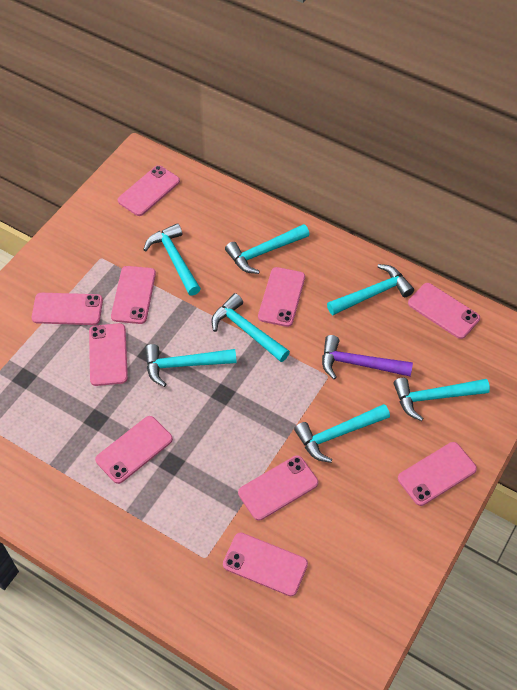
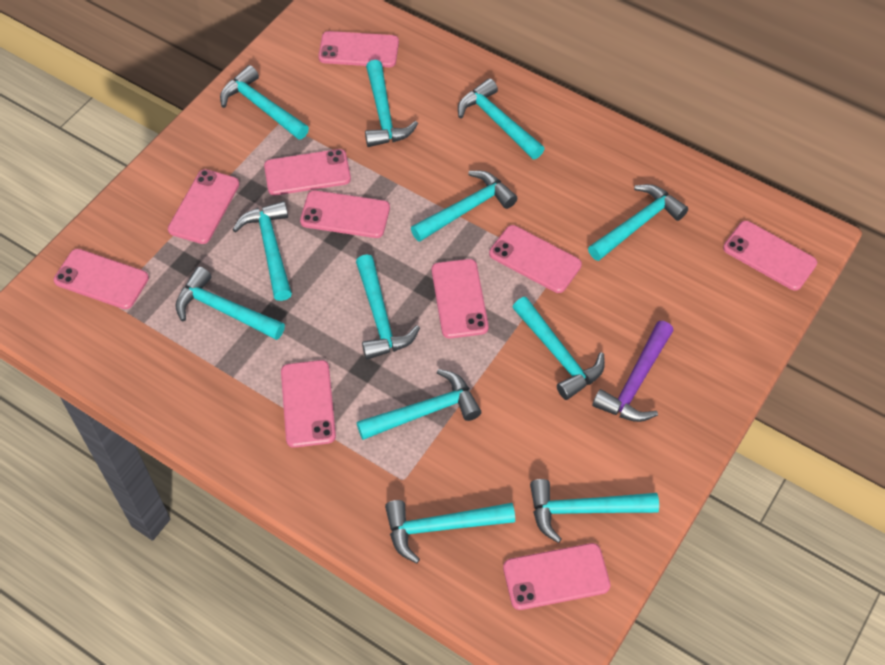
turquoise hammer: 7 -> 12

